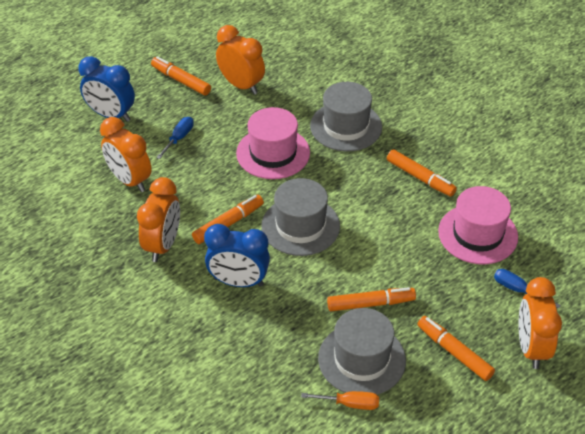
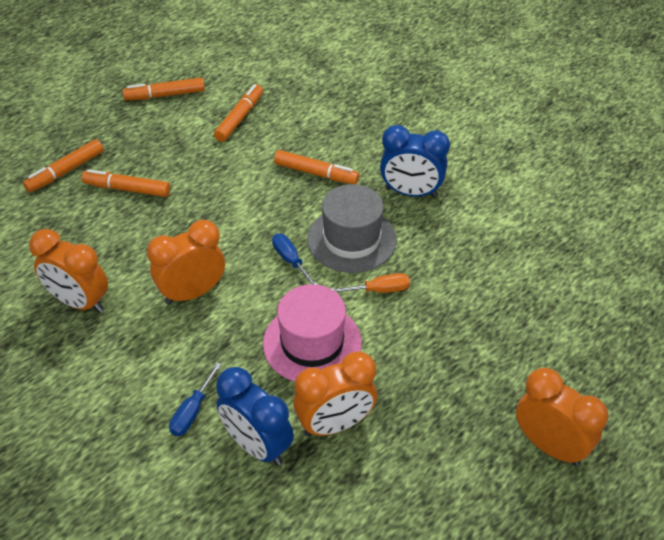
grey hat: 3 -> 1
pink hat: 2 -> 1

